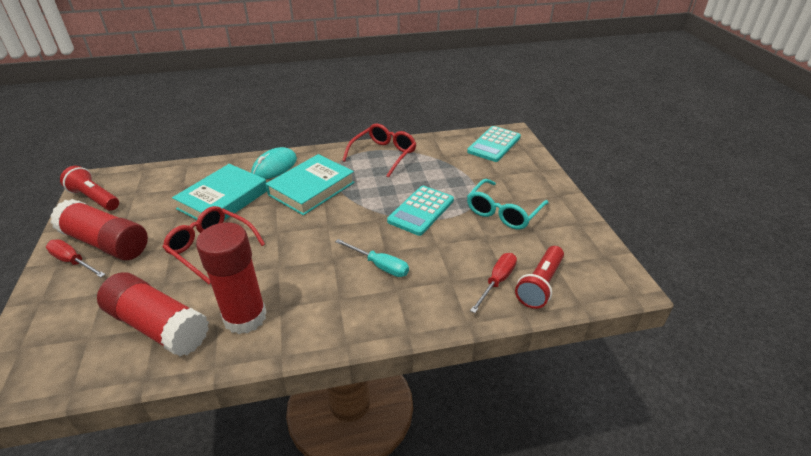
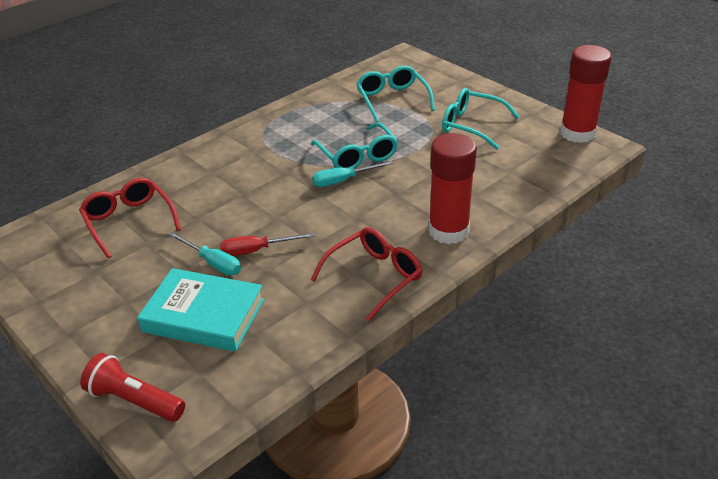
red flashlight: 2 -> 1
red glue stick: 3 -> 2
red screwdriver: 2 -> 1
turquoise book: 2 -> 1
turquoise calculator: 2 -> 0
turquoise glasses: 1 -> 3
turquoise mouse: 1 -> 0
turquoise screwdriver: 1 -> 2

